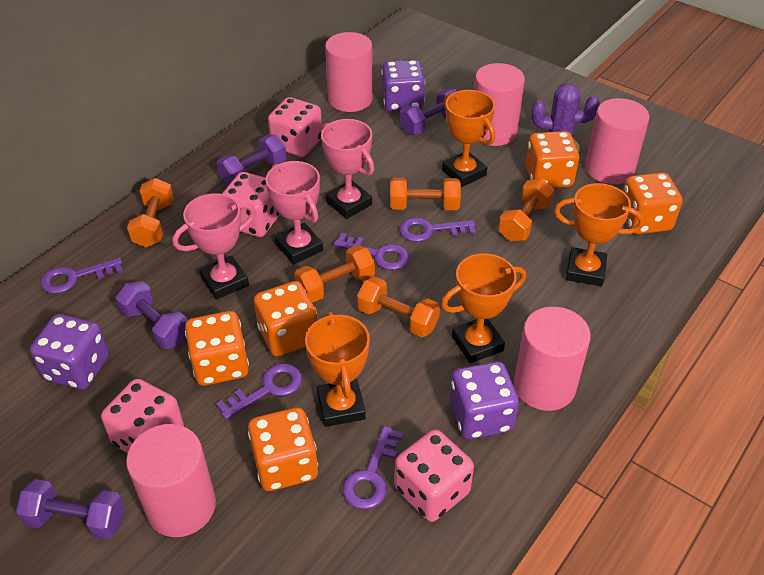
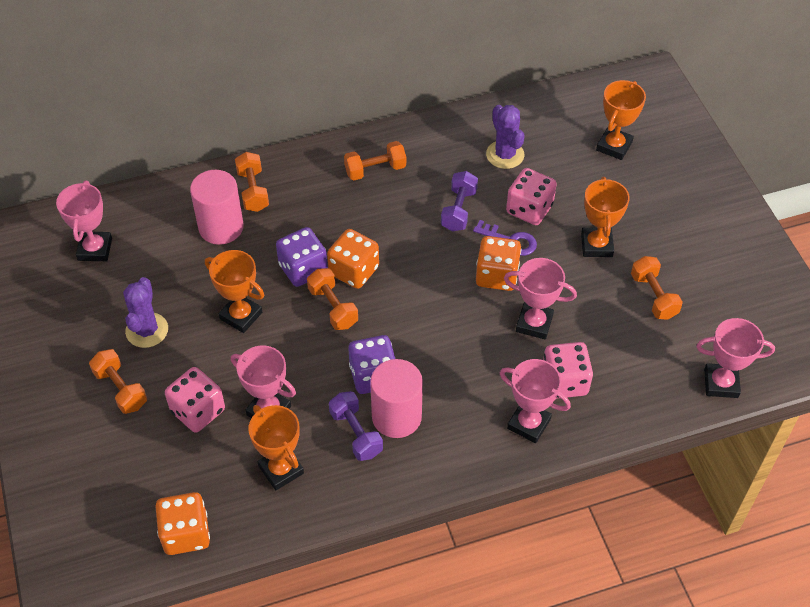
orange dice: 5 -> 3
pink cylinder: 5 -> 2
pink dice: 4 -> 3
pink trophy: 3 -> 5
purple cactus: 1 -> 2
purple dice: 3 -> 2
purple dumbbell: 4 -> 2
purple key: 5 -> 1

